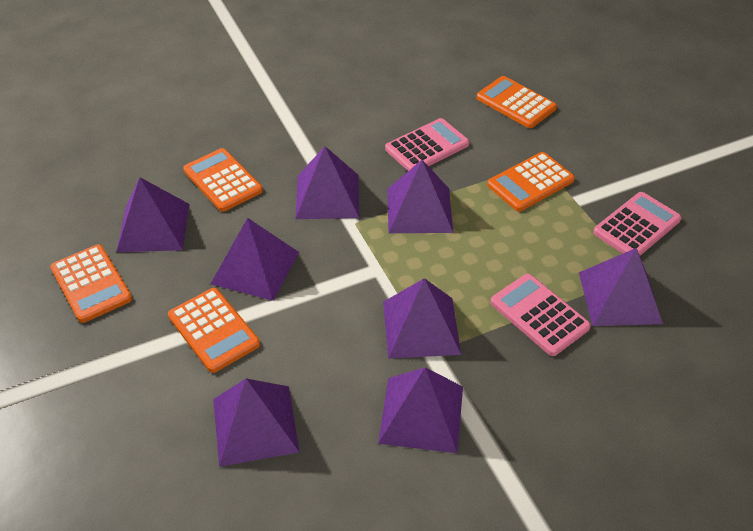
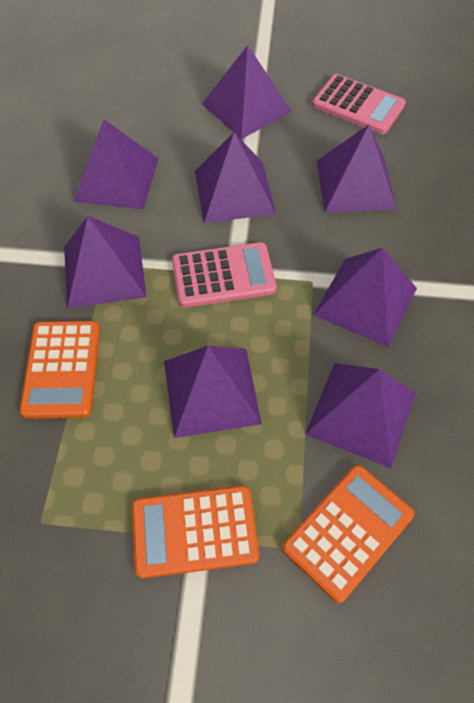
orange calculator: 5 -> 3
pink calculator: 3 -> 2

